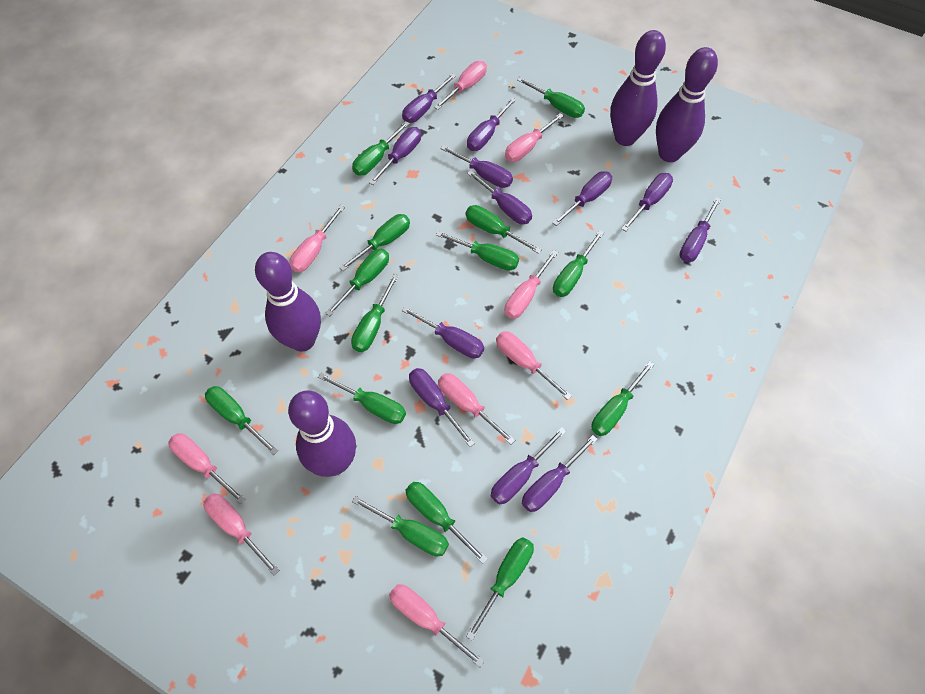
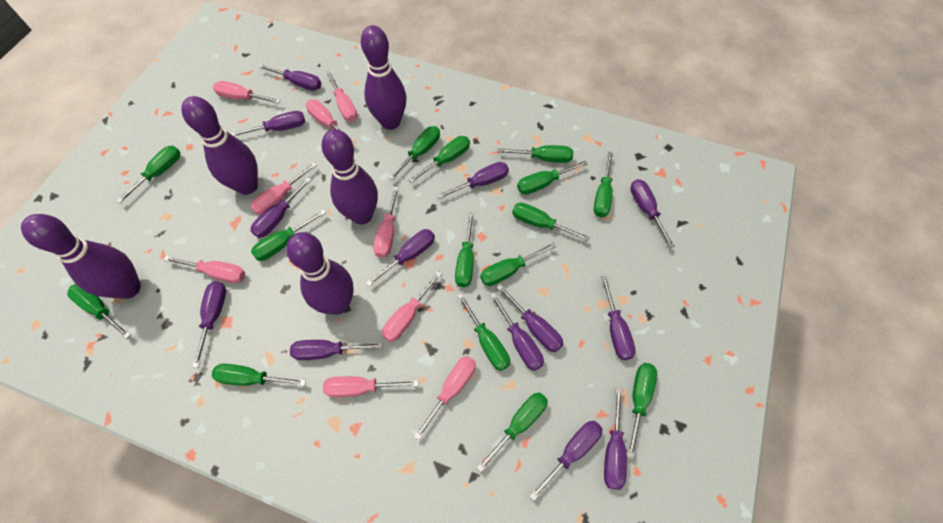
green screwdriver: 14 -> 15
purple bowling pin: 4 -> 5
purple screwdriver: 12 -> 13

